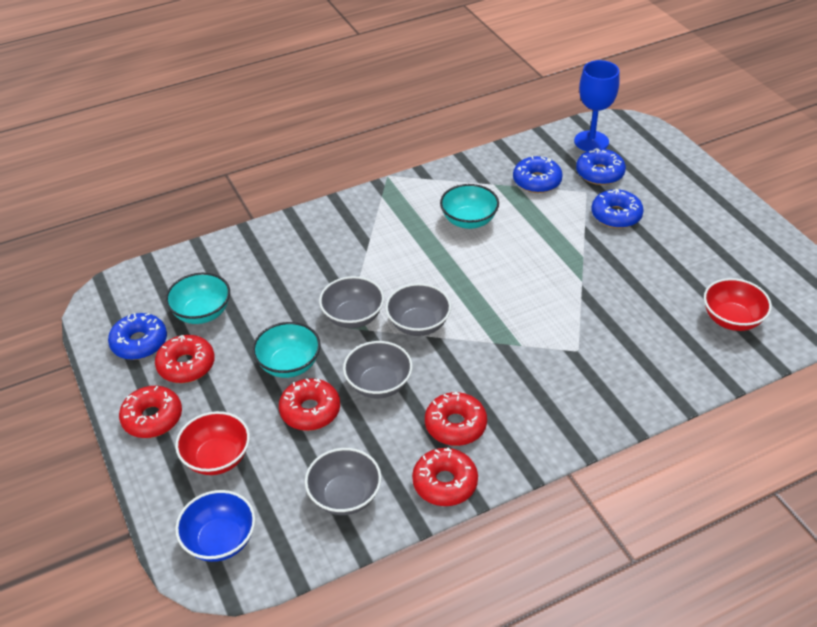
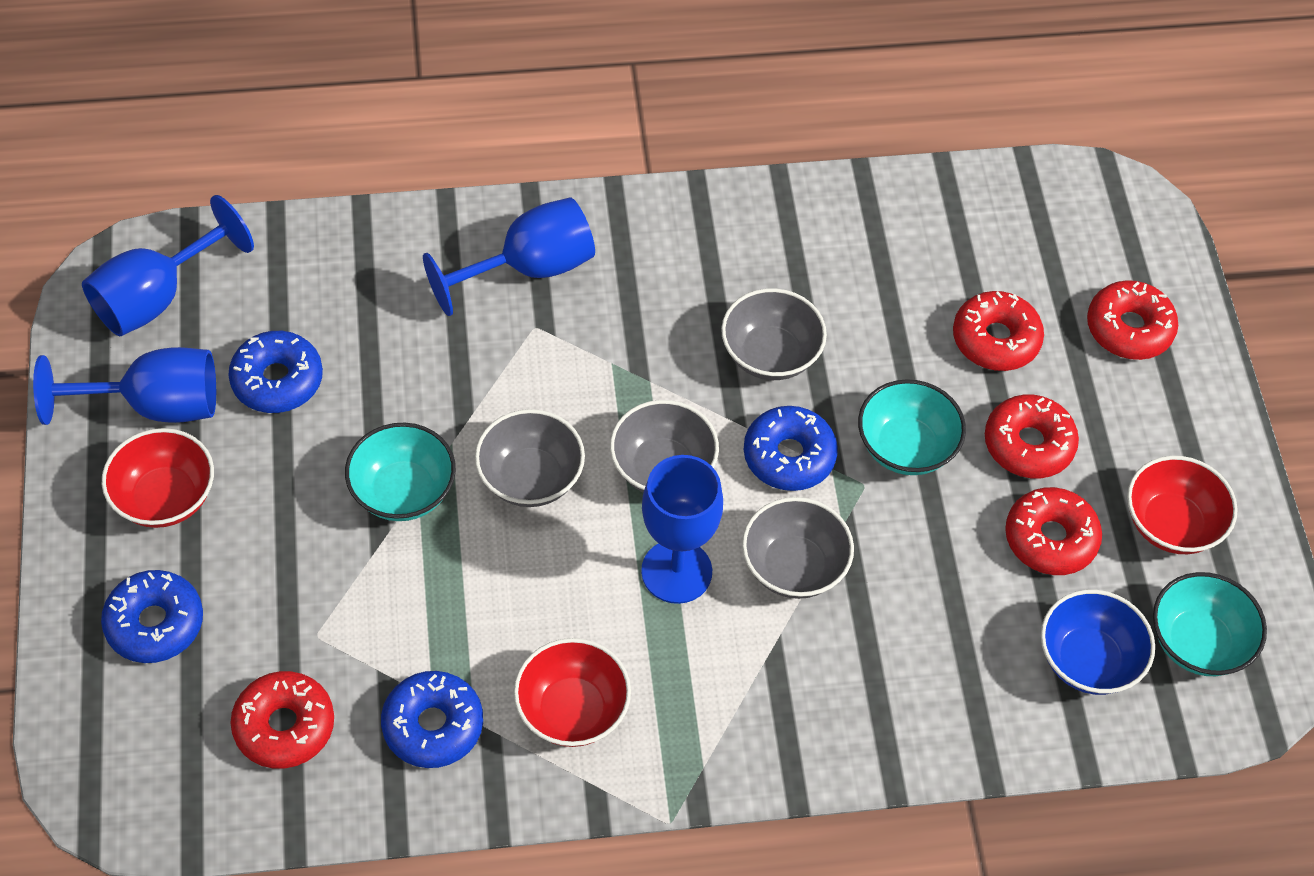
blue goblet: 1 -> 4
red bowl: 2 -> 3

